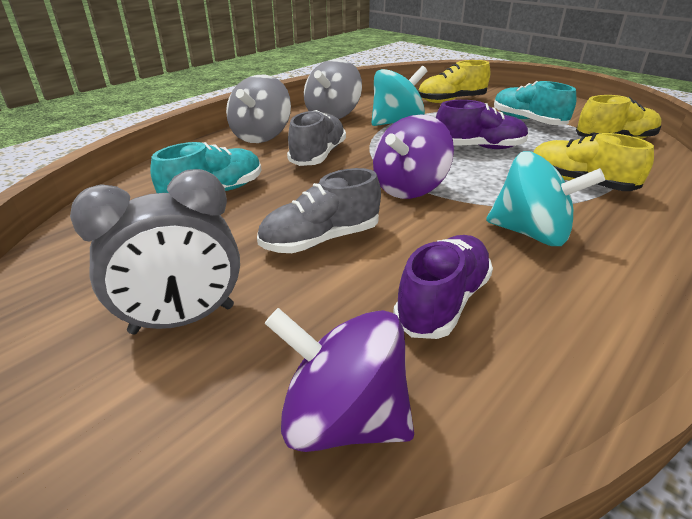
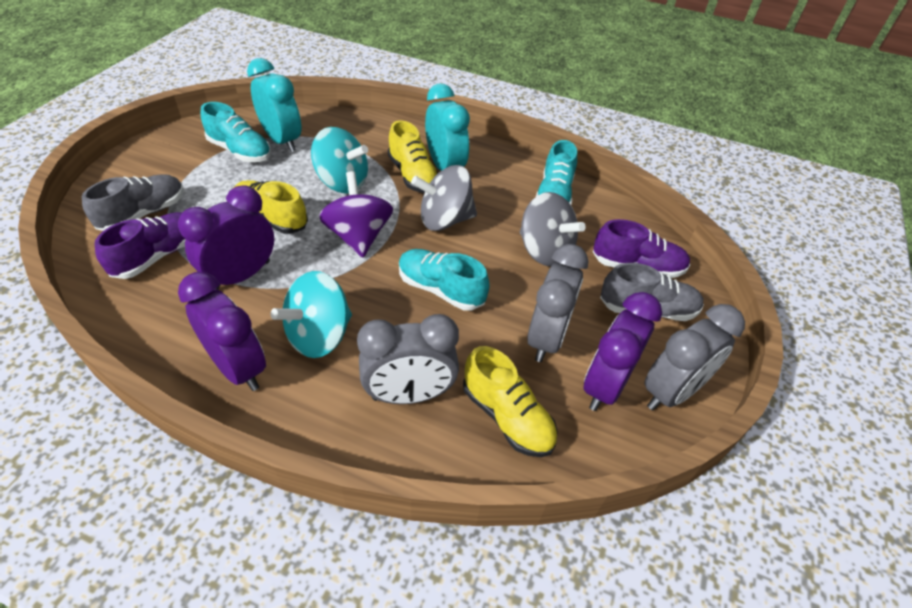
grey clock: 1 -> 3
purple clock: 0 -> 3
purple spinning top: 2 -> 1
turquoise clock: 0 -> 2
turquoise shoe: 2 -> 3

